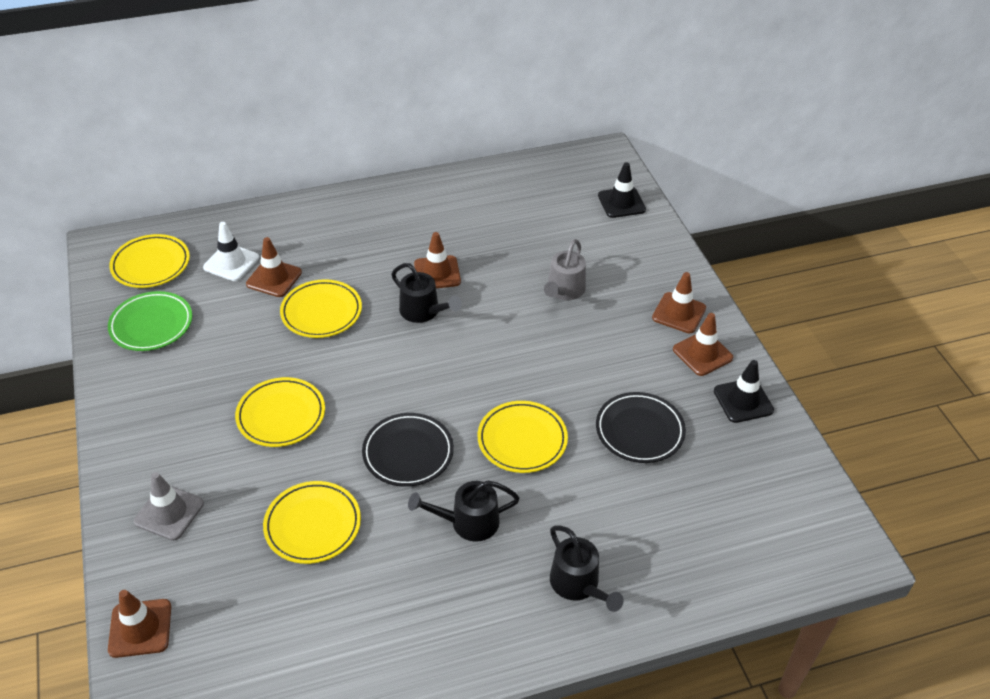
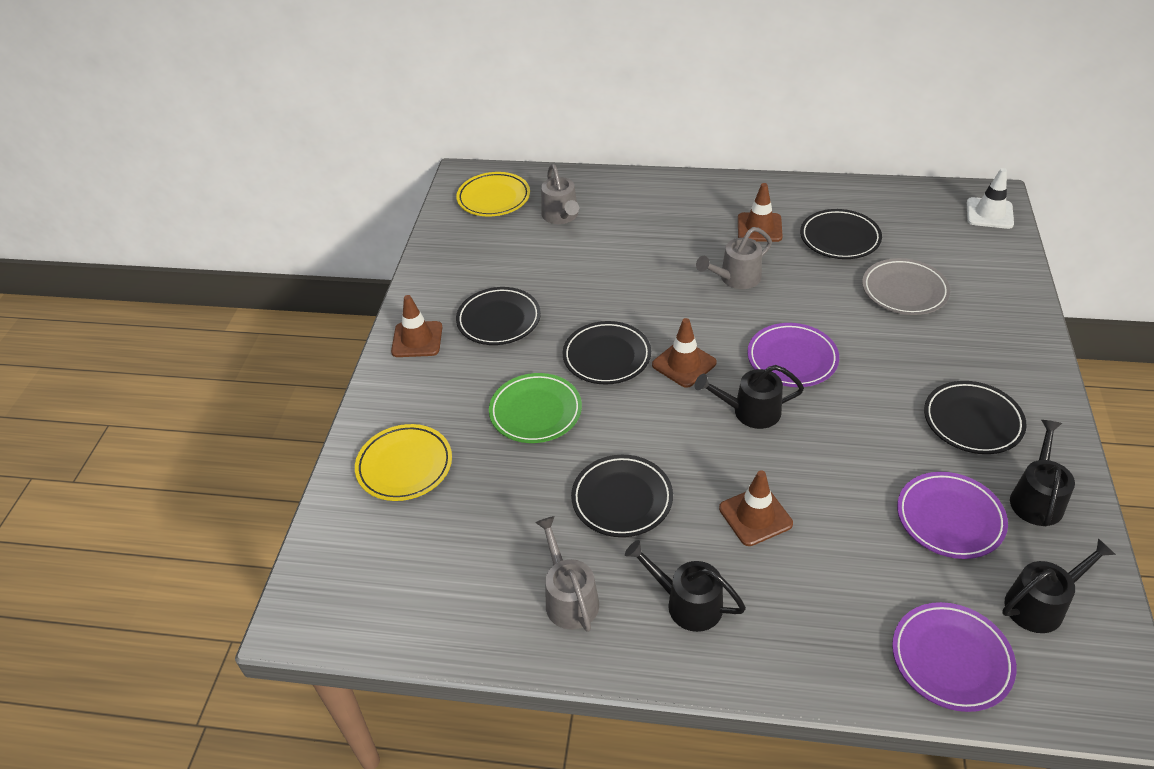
black plate: 2 -> 5
black traffic cone: 2 -> 0
black watering can: 3 -> 4
brown traffic cone: 5 -> 4
grey plate: 0 -> 1
grey traffic cone: 1 -> 0
grey watering can: 1 -> 3
purple plate: 0 -> 3
yellow plate: 5 -> 2

